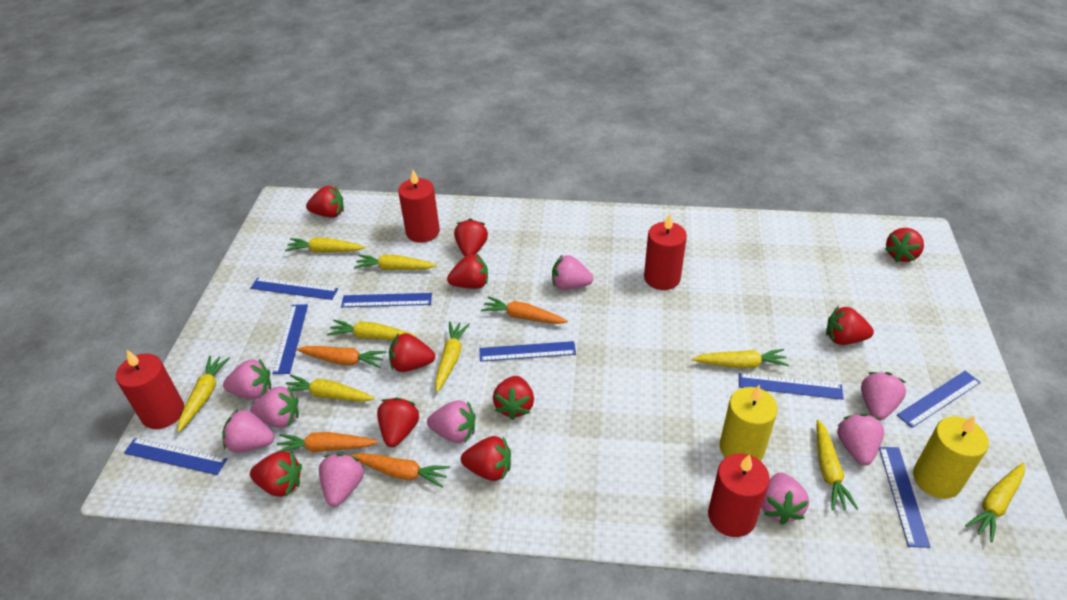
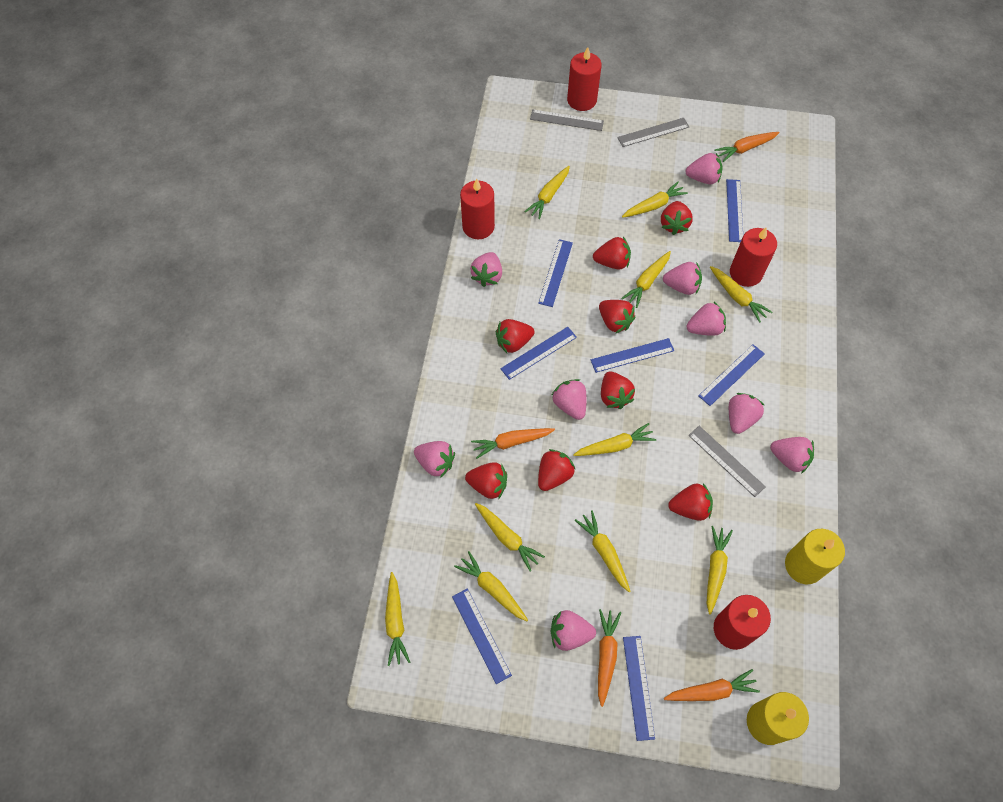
blue ruler: 8 -> 7
grey ruler: 0 -> 3
red strawberry: 10 -> 8
yellow carrot: 9 -> 10

